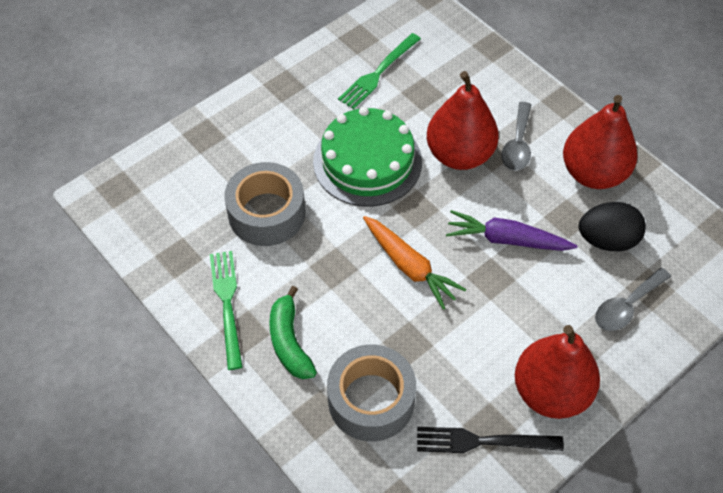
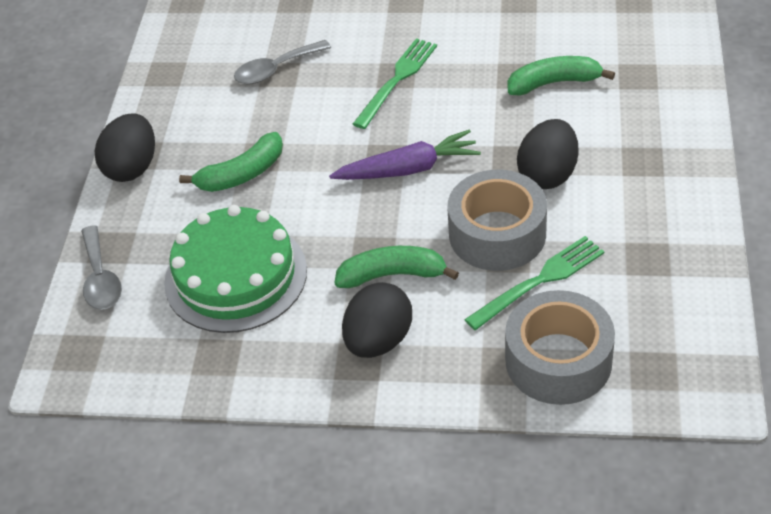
black egg: 1 -> 3
black fork: 1 -> 0
green banana: 1 -> 3
orange carrot: 1 -> 0
red pear: 3 -> 0

